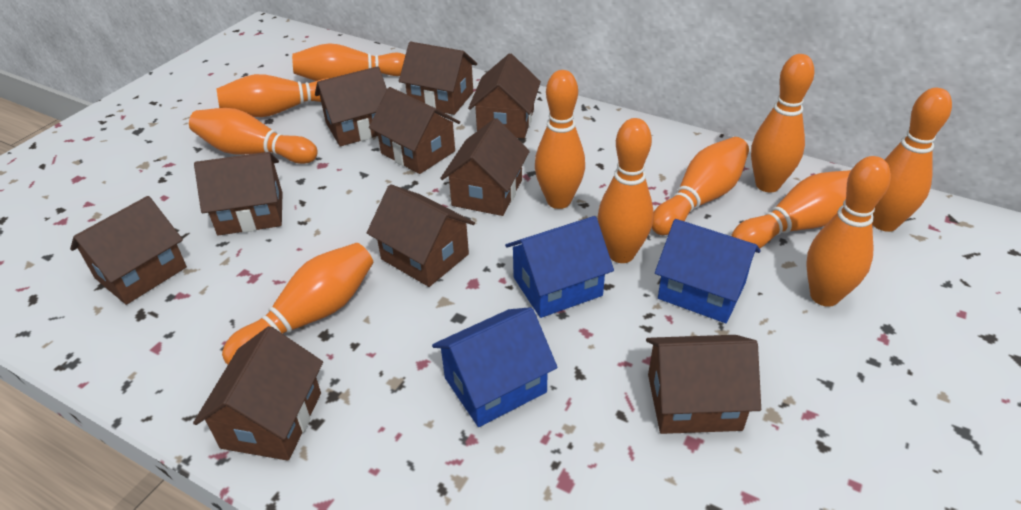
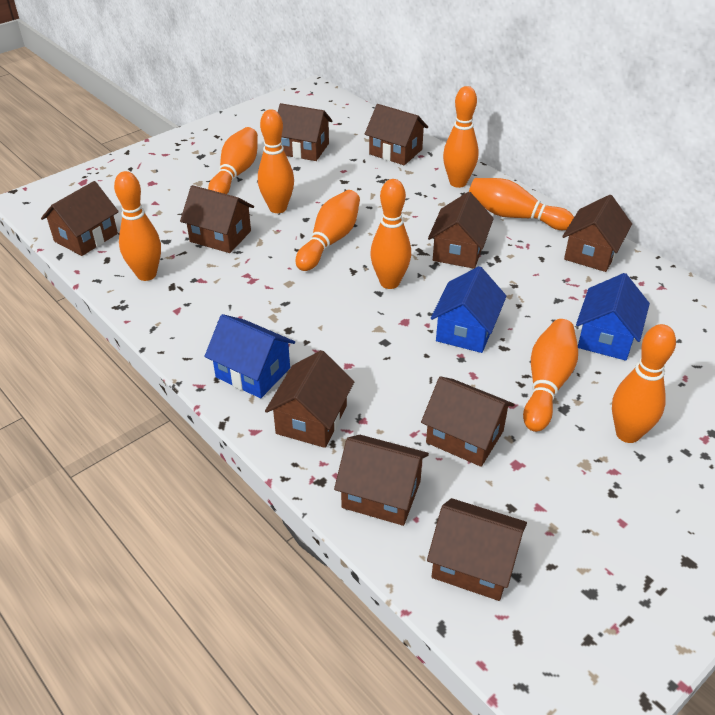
orange bowling pin: 11 -> 9

